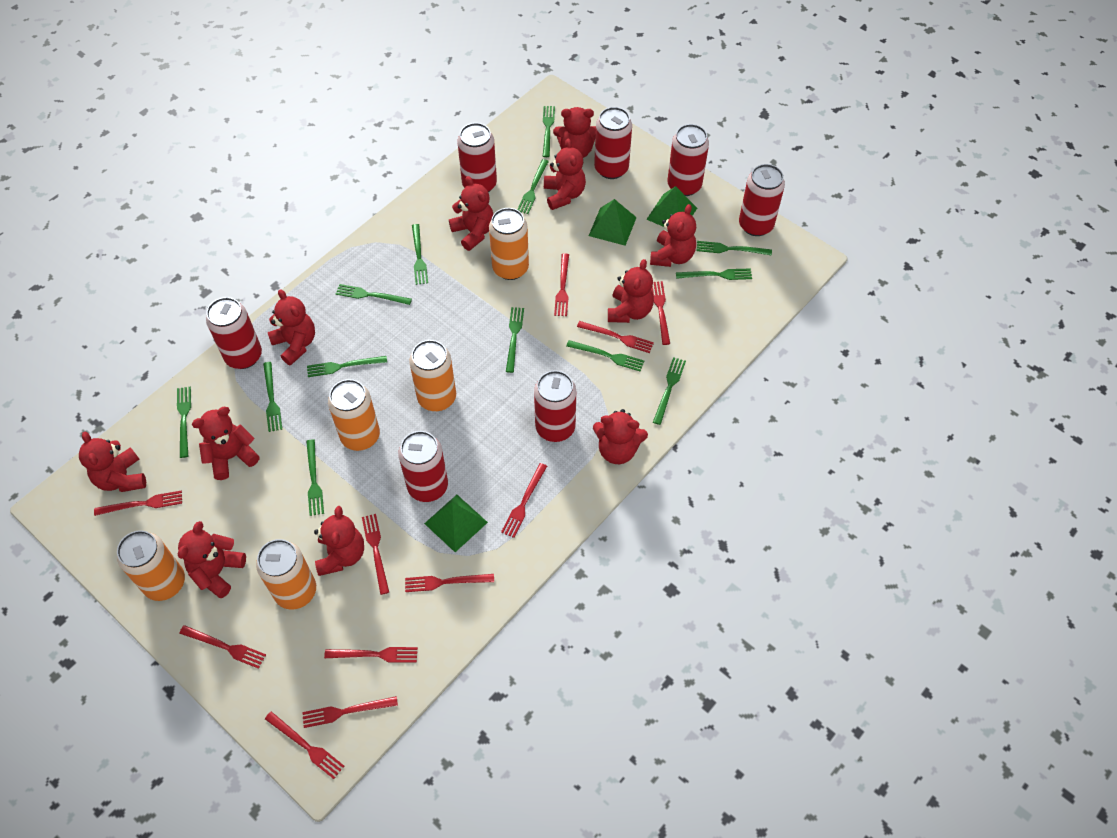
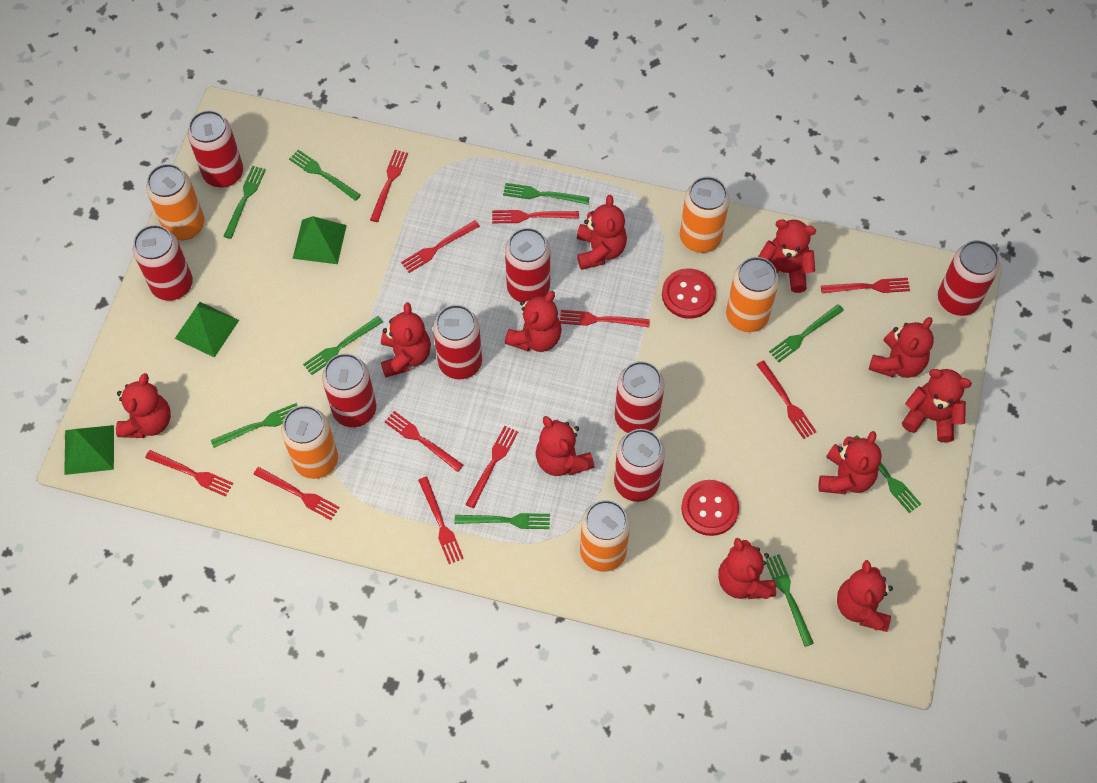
green fork: 13 -> 9
red button: 0 -> 2
red can: 7 -> 8

